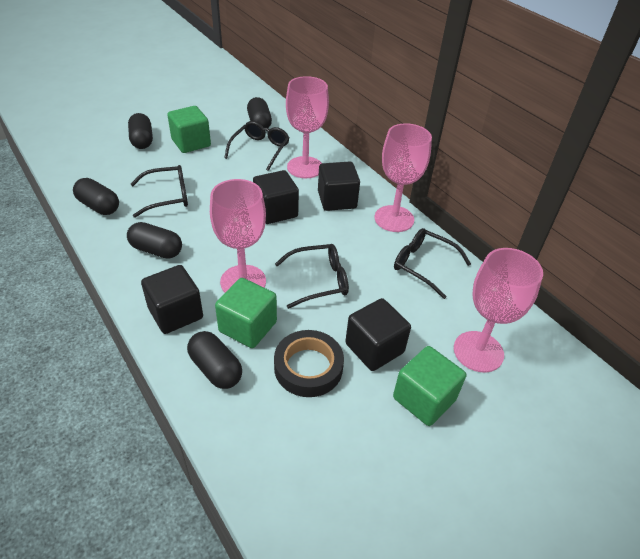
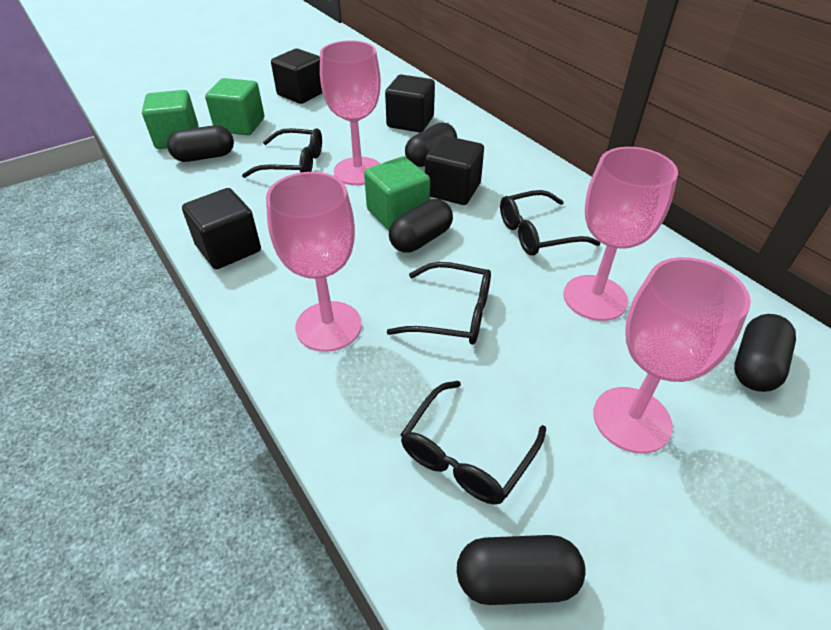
black tape: 1 -> 0

